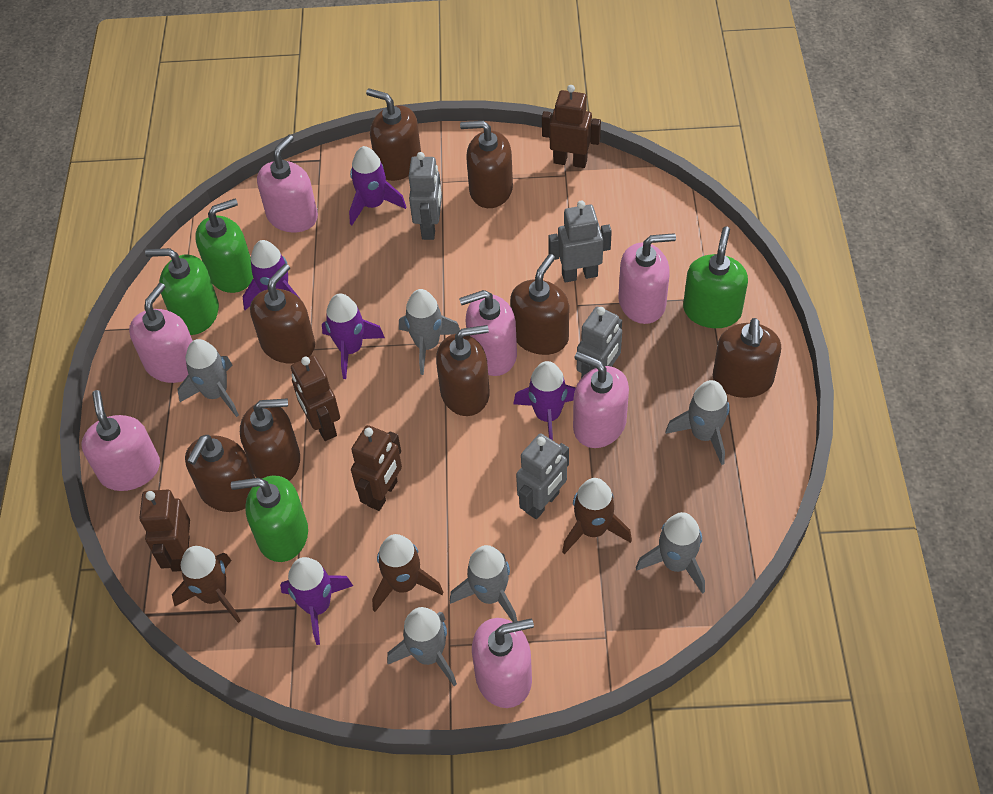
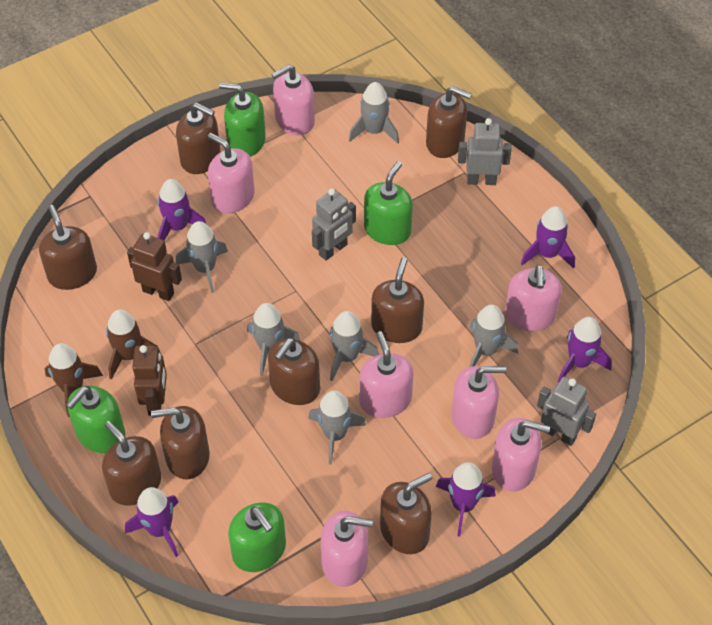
brown robot: 4 -> 2
brown rocket: 3 -> 2
grey robot: 4 -> 3

